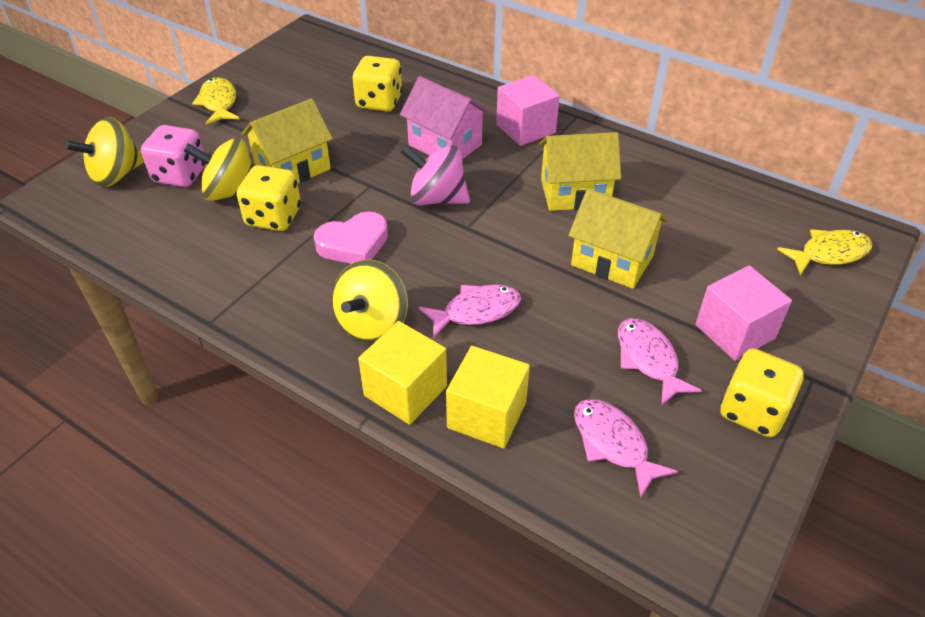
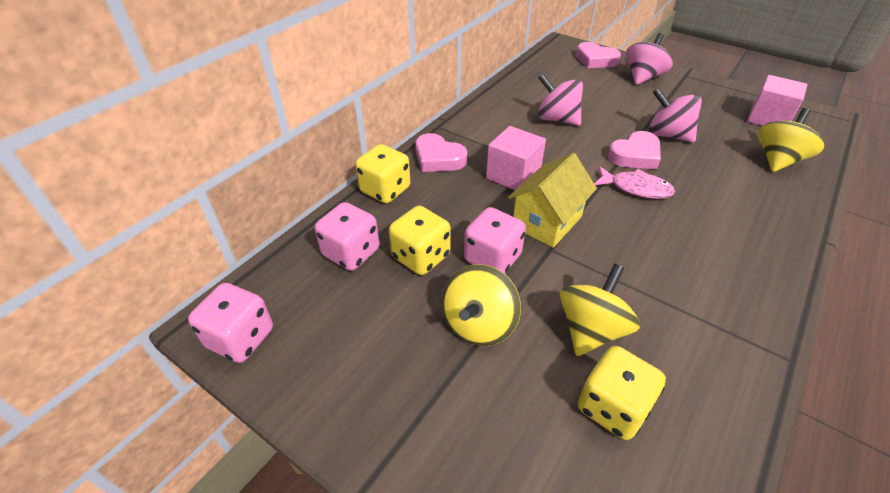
pink dice: 1 -> 3
pink fish: 3 -> 1
pink heart: 1 -> 3
pink house: 1 -> 0
pink spinning top: 1 -> 3
yellow cube: 2 -> 0
yellow fish: 2 -> 0
yellow house: 3 -> 1

